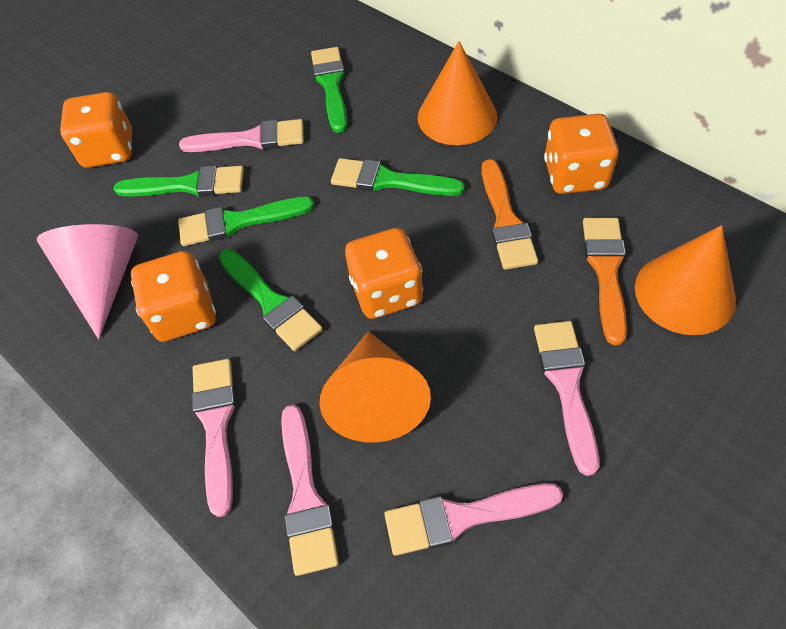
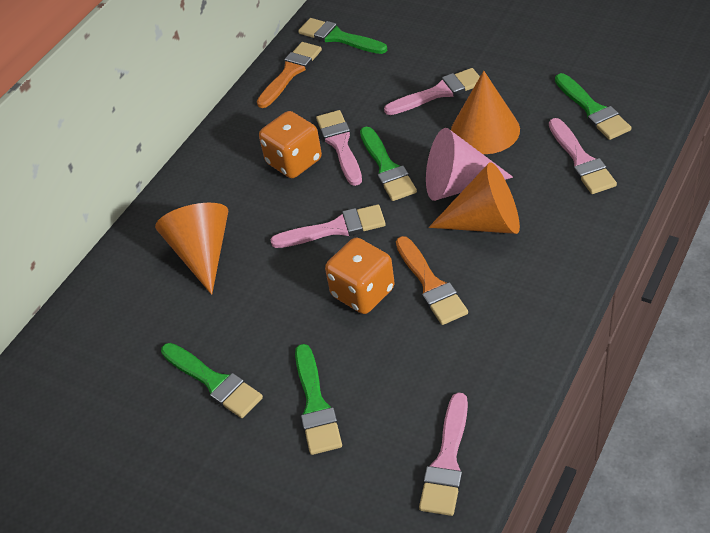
orange dice: 4 -> 2

